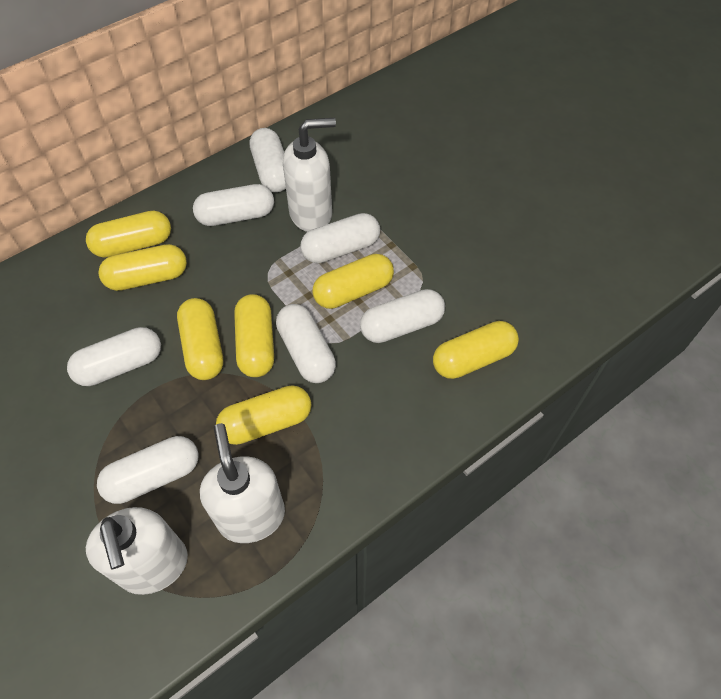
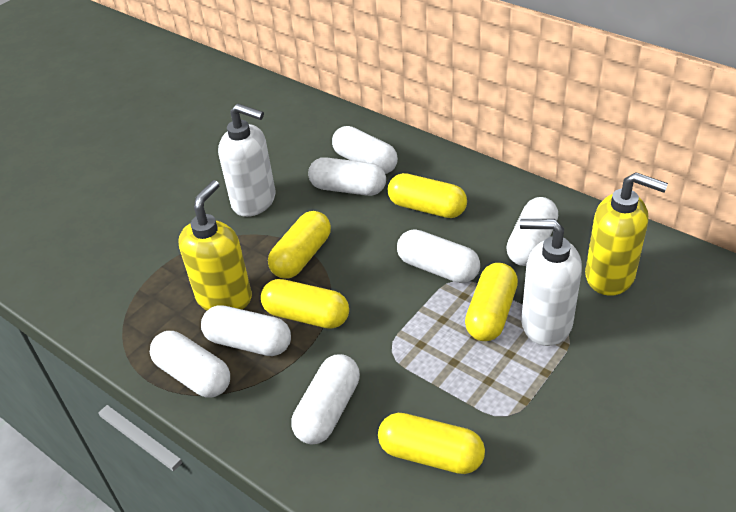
white soap dispenser: 3 -> 2
yellow capsule: 7 -> 5
yellow soap dispenser: 0 -> 2

